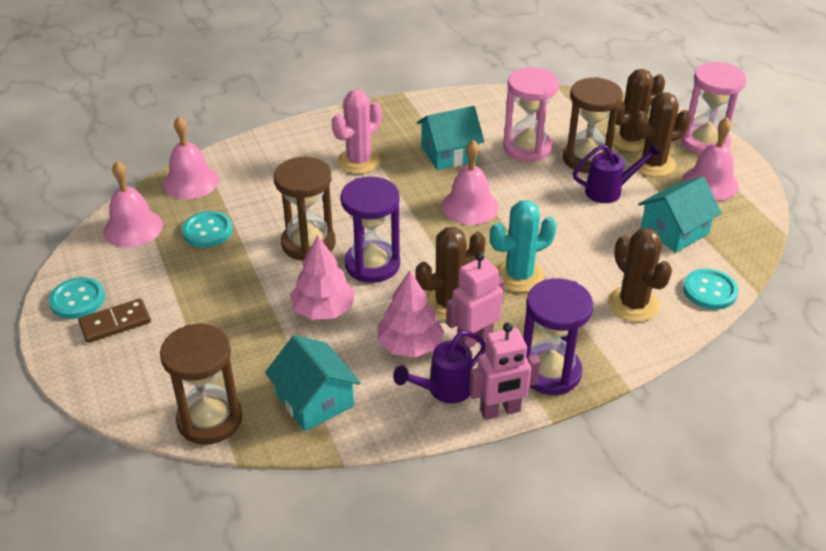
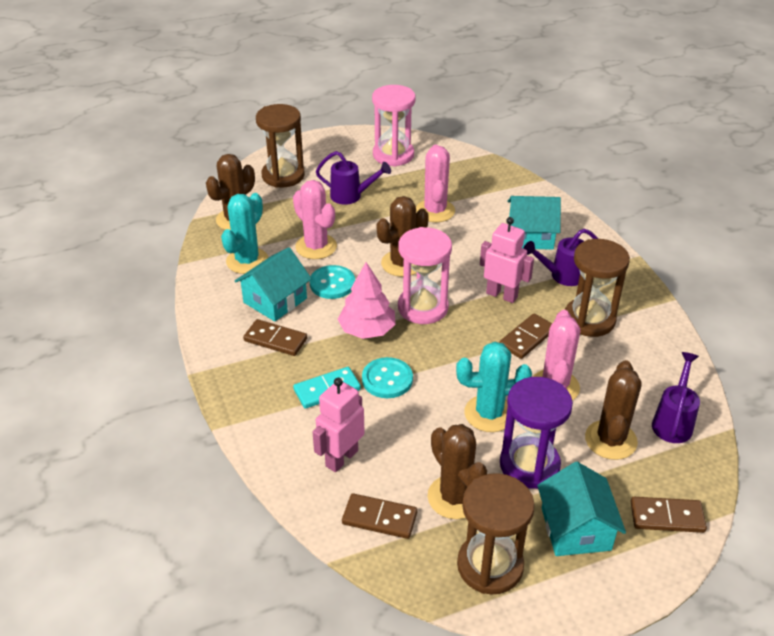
brown domino: 1 -> 4
pink bell: 4 -> 0
pink cactus: 1 -> 3
pink tree: 2 -> 1
purple hourglass: 2 -> 1
purple watering can: 2 -> 3
turquoise button: 3 -> 2
turquoise cactus: 1 -> 2
turquoise domino: 0 -> 1

